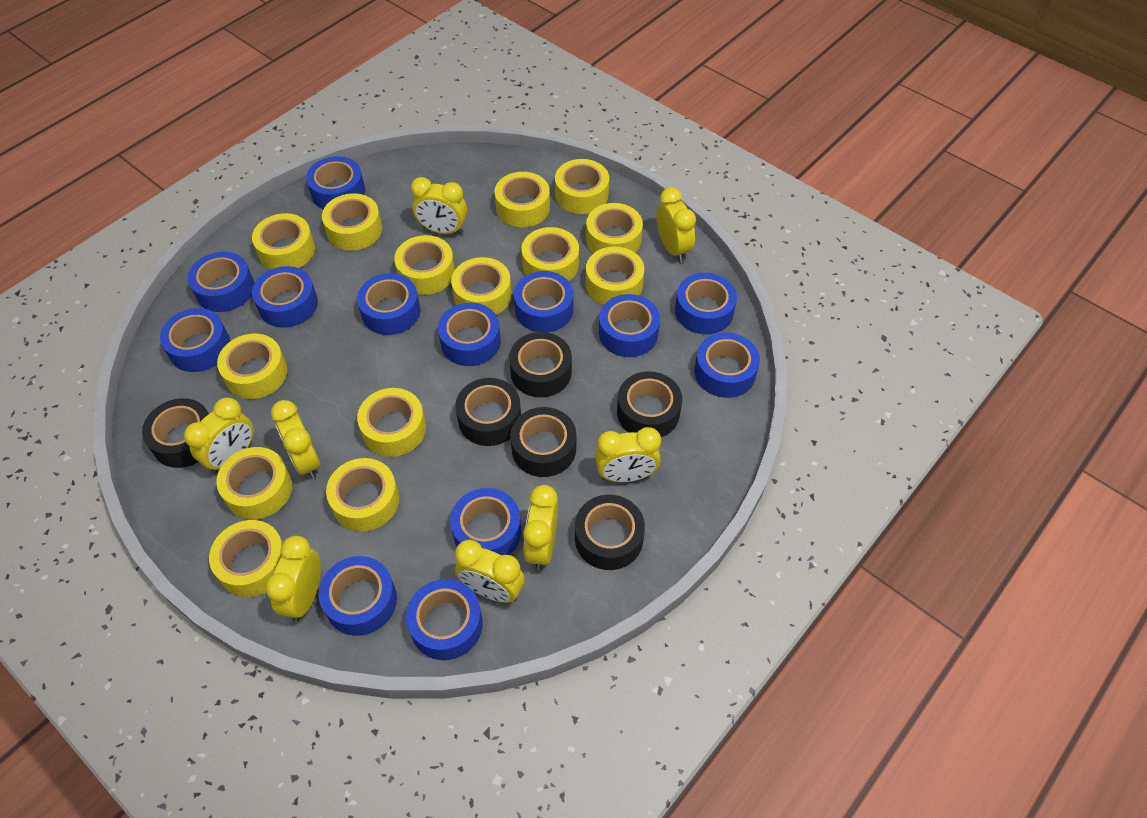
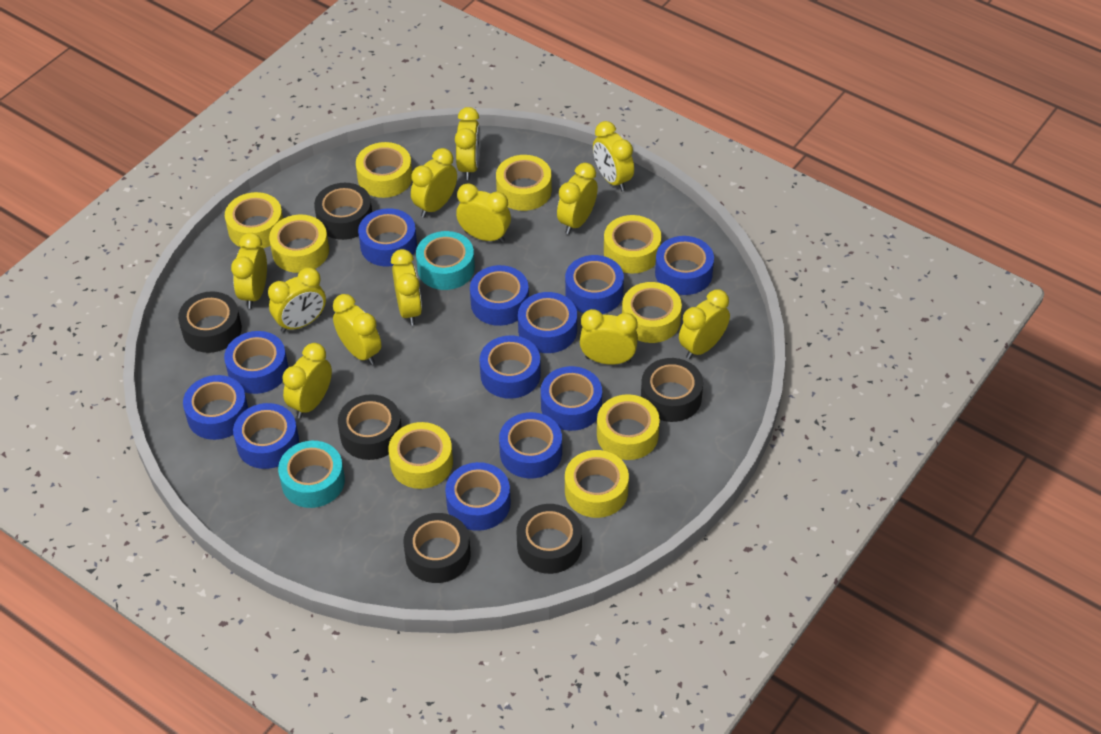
blue tape: 13 -> 12
turquoise tape: 0 -> 2
yellow clock: 8 -> 12
yellow tape: 14 -> 9

